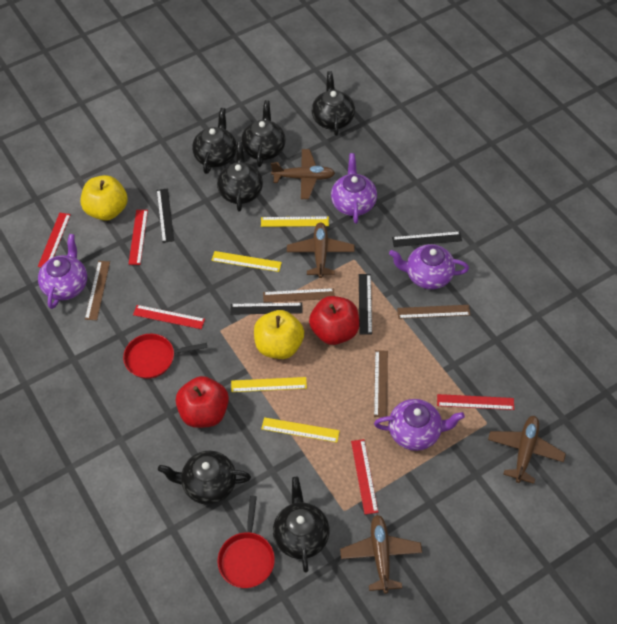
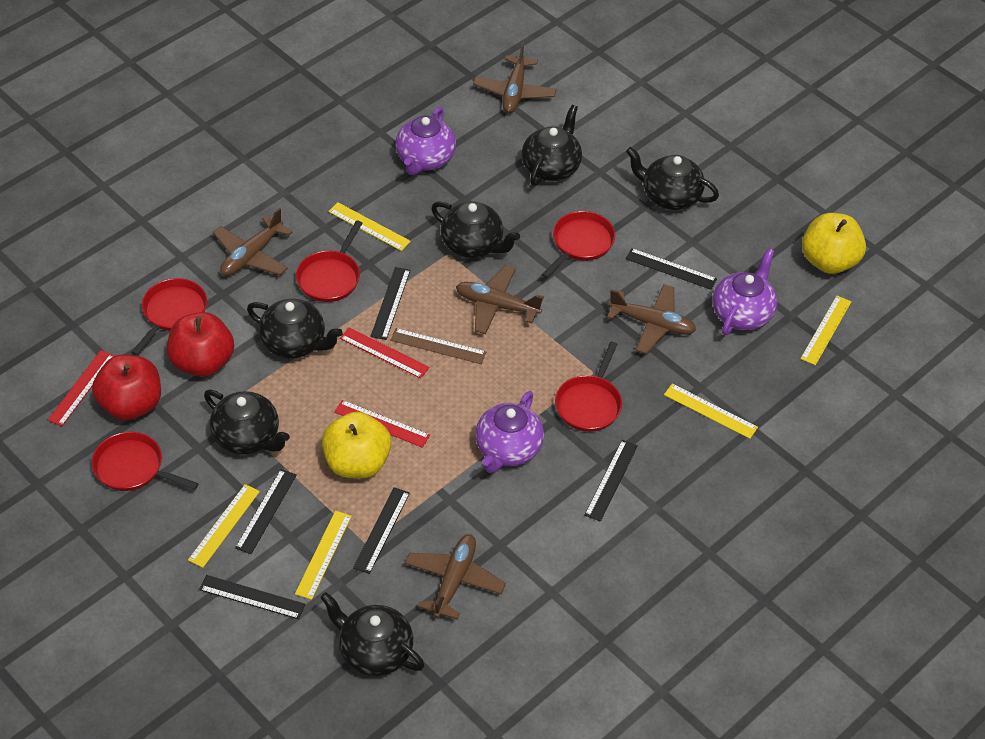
black ruler: 4 -> 6
brown plane: 4 -> 5
brown ruler: 4 -> 1
purple teapot: 4 -> 3
red pan: 2 -> 5
red ruler: 5 -> 3
yellow ruler: 4 -> 5

